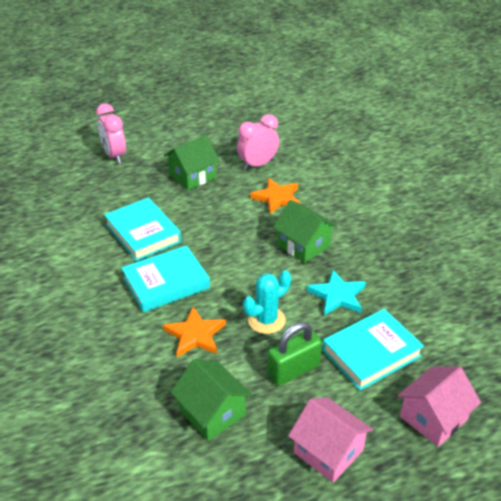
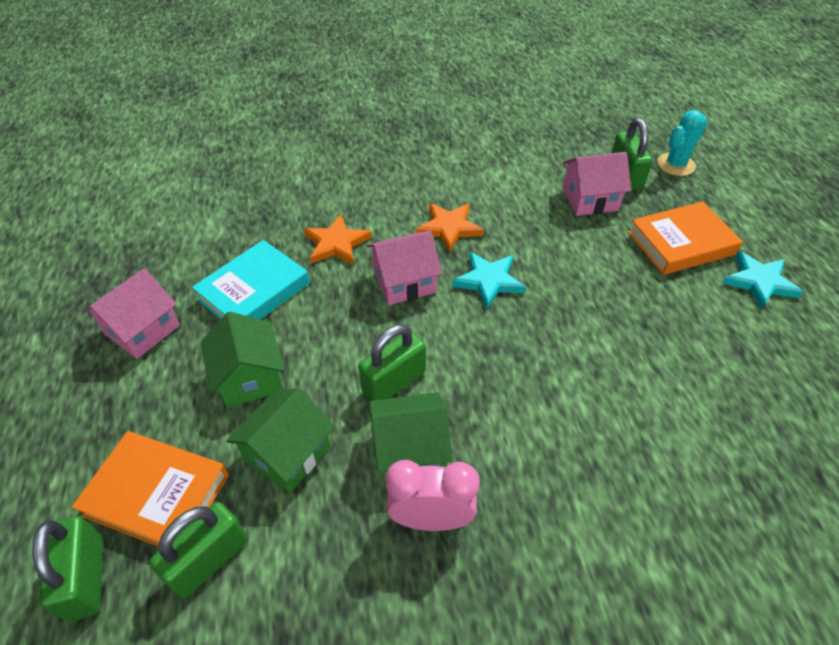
green padlock: 1 -> 4
orange book: 0 -> 2
pink clock: 2 -> 1
pink house: 2 -> 3
turquoise book: 3 -> 1
turquoise star: 1 -> 2

